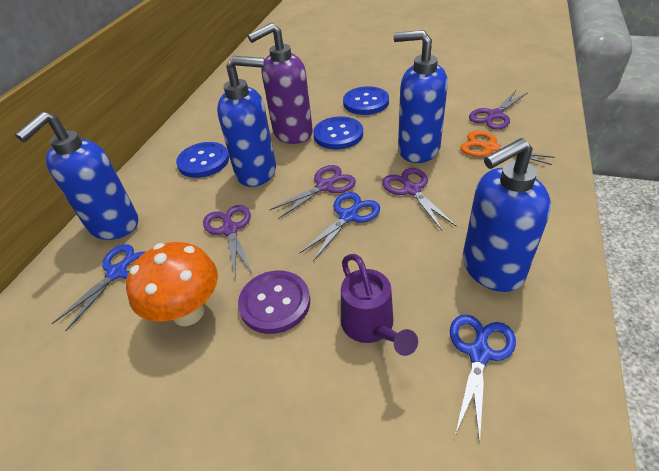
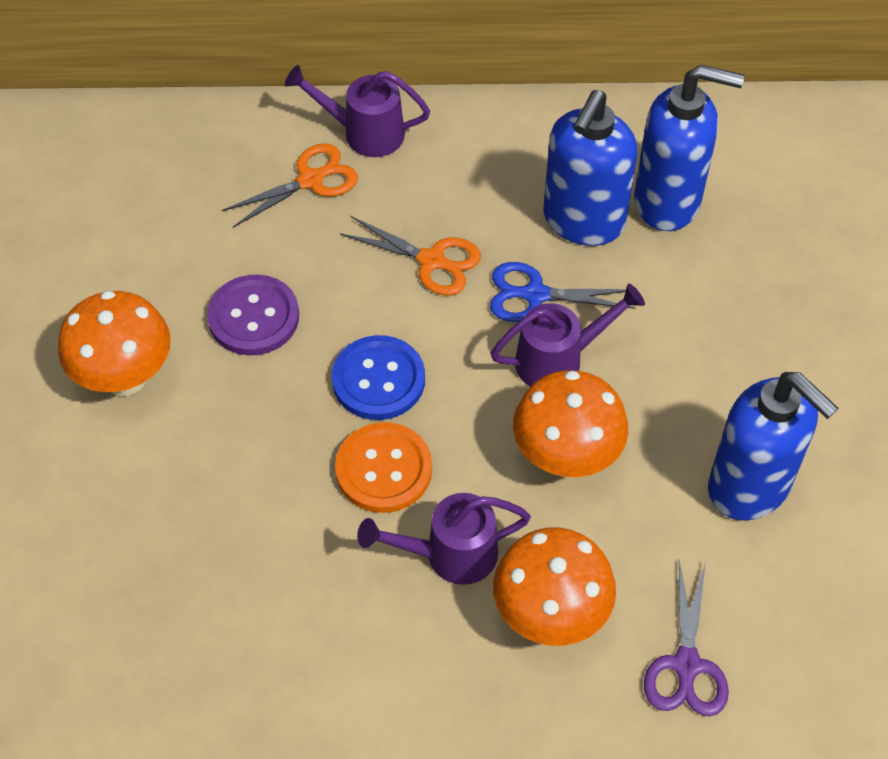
blue button: 3 -> 1
blue scissors: 3 -> 1
blue soap dispenser: 4 -> 3
orange button: 0 -> 1
orange mushroom: 1 -> 3
orange scissors: 1 -> 2
purple scissors: 4 -> 1
purple soap dispenser: 1 -> 0
purple watering can: 1 -> 3

